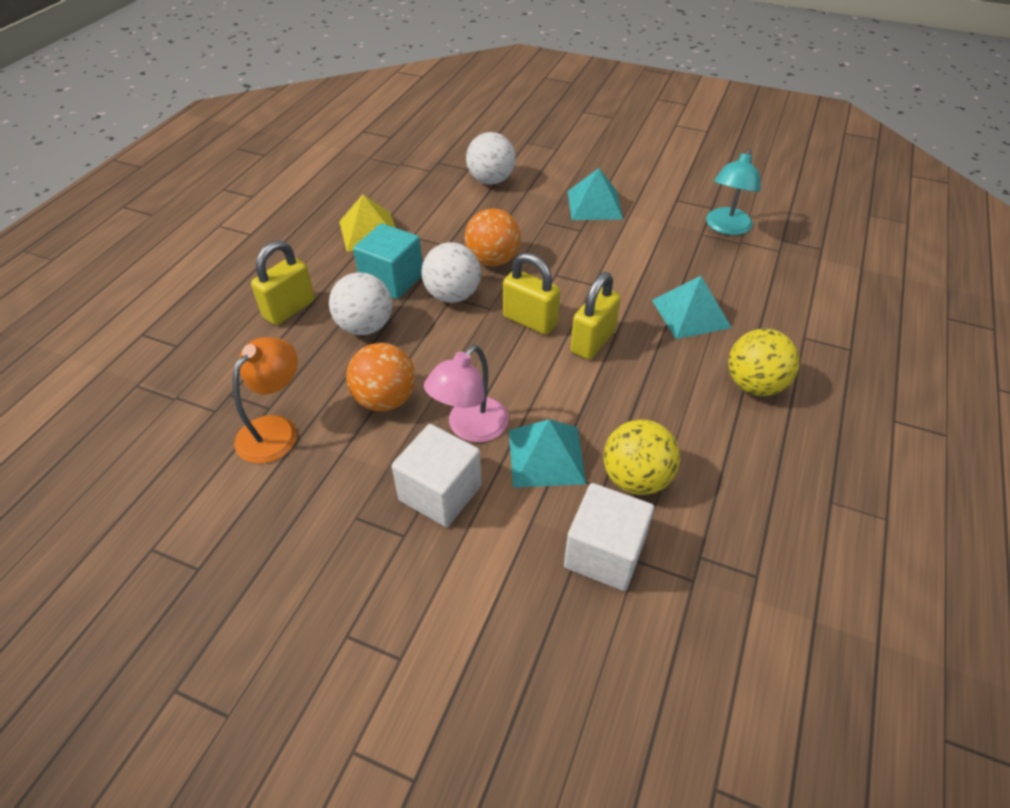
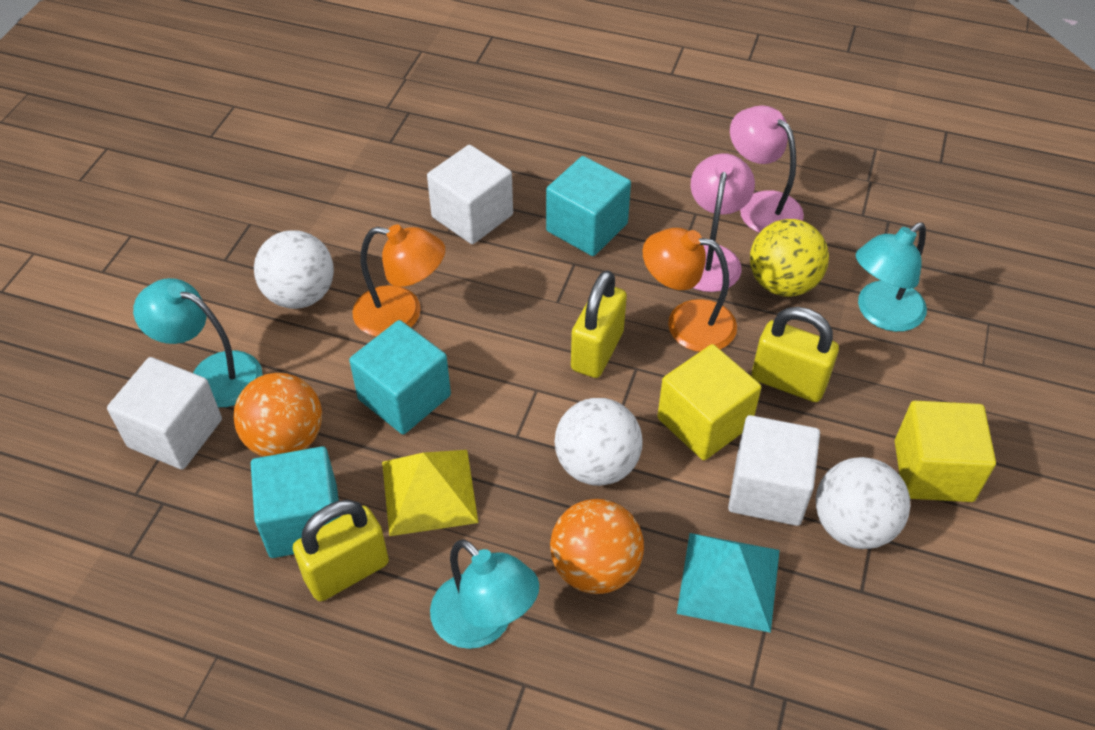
orange lamp: 1 -> 2
pink lamp: 1 -> 2
turquoise cube: 1 -> 3
turquoise lamp: 1 -> 3
turquoise pyramid: 3 -> 1
white cube: 2 -> 3
yellow ball: 2 -> 1
yellow cube: 0 -> 2

